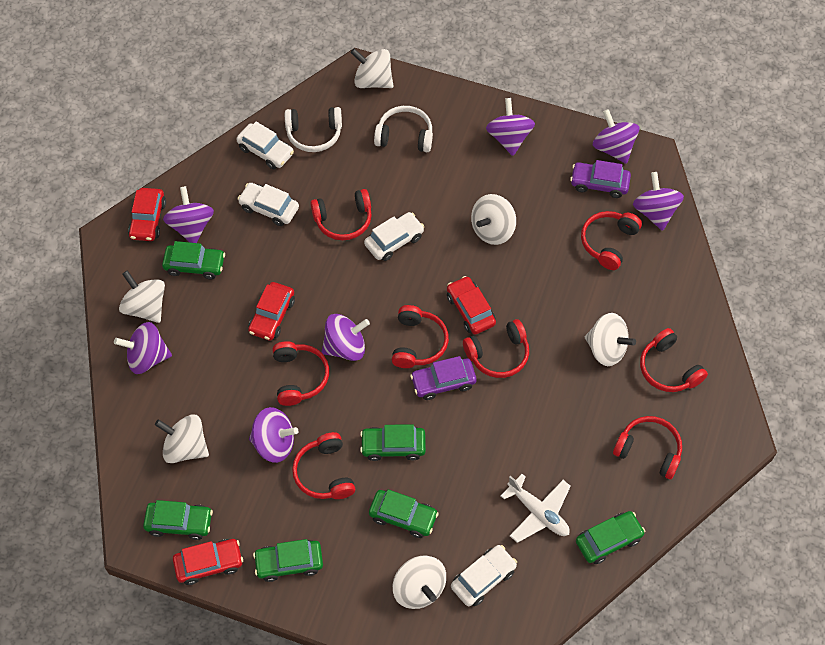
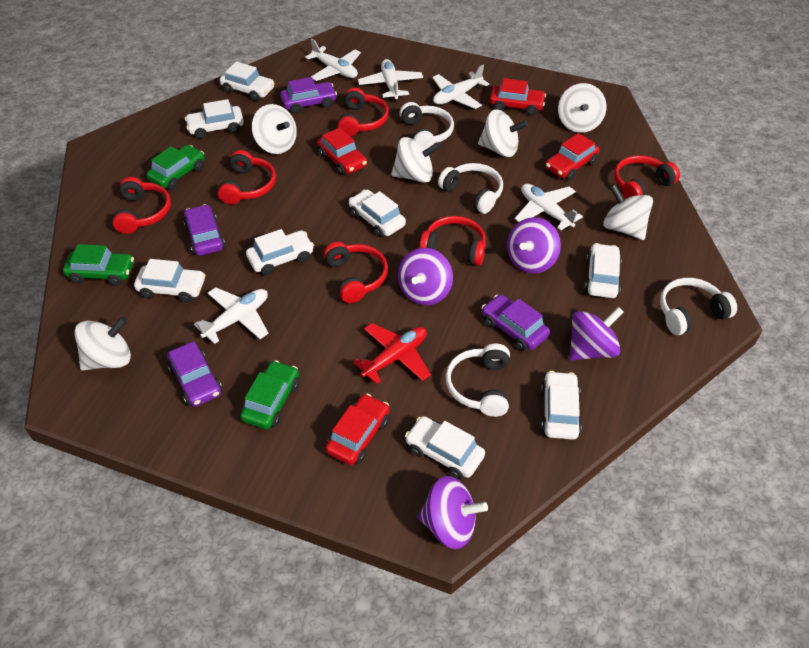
green car: 6 -> 3
purple car: 2 -> 4
purple spinning top: 7 -> 4
red headphones: 8 -> 6
red plane: 0 -> 1
white car: 4 -> 8
white headphones: 2 -> 4
white plane: 1 -> 5

